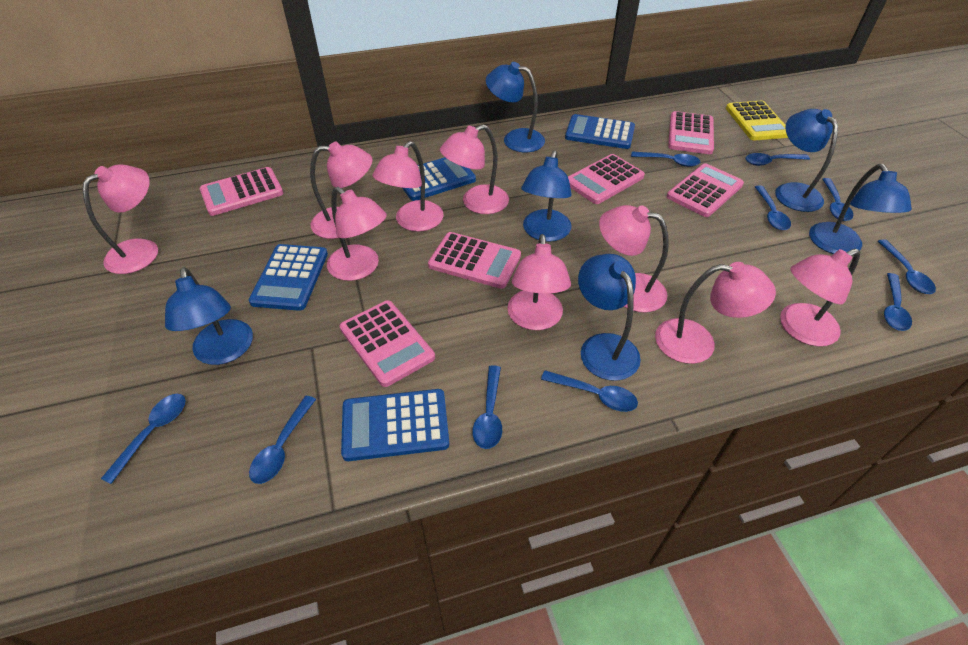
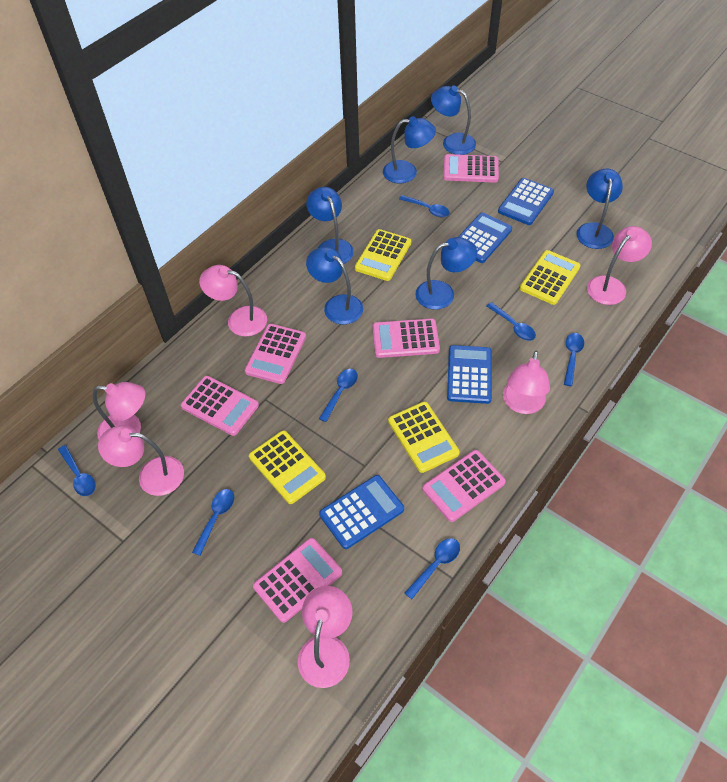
blue spoon: 10 -> 7
pink lamp: 9 -> 6
yellow calculator: 1 -> 4

